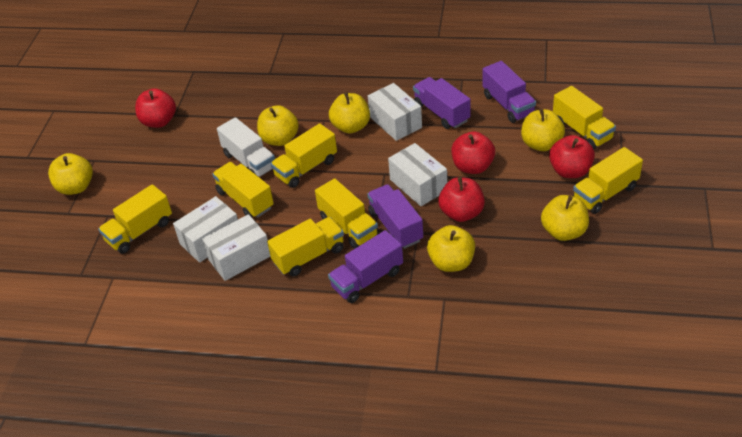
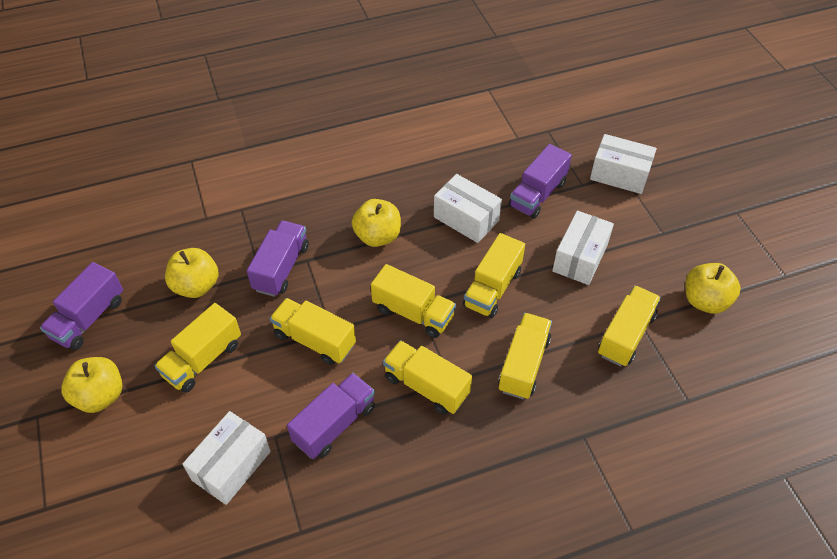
red apple: 4 -> 0
white truck: 1 -> 0
yellow apple: 6 -> 4

